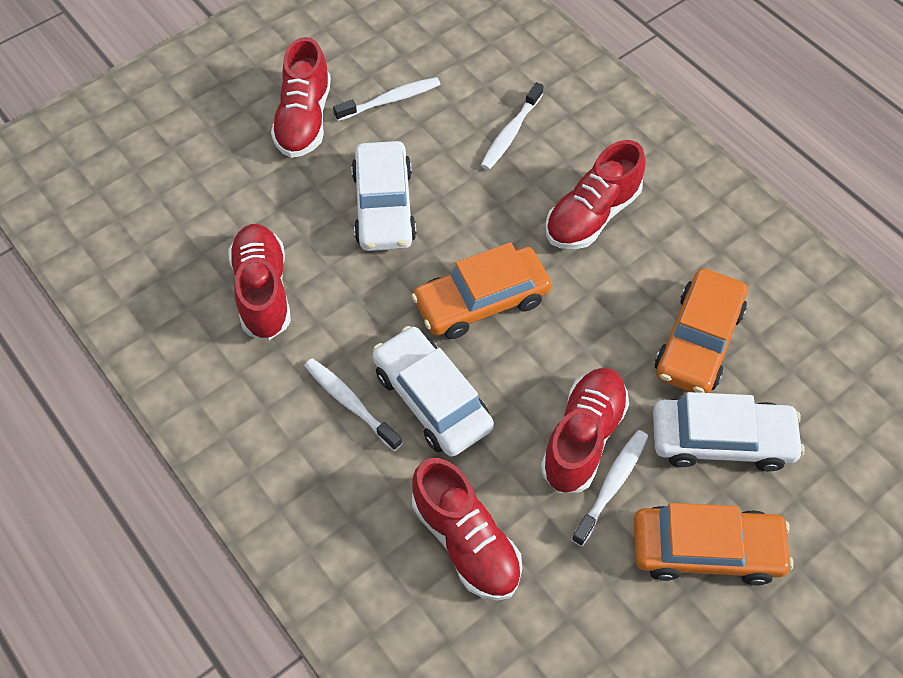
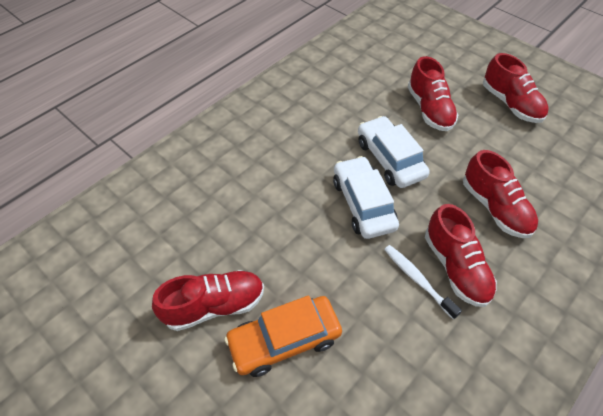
orange car: 3 -> 1
white car: 3 -> 2
white toothbrush: 4 -> 1

